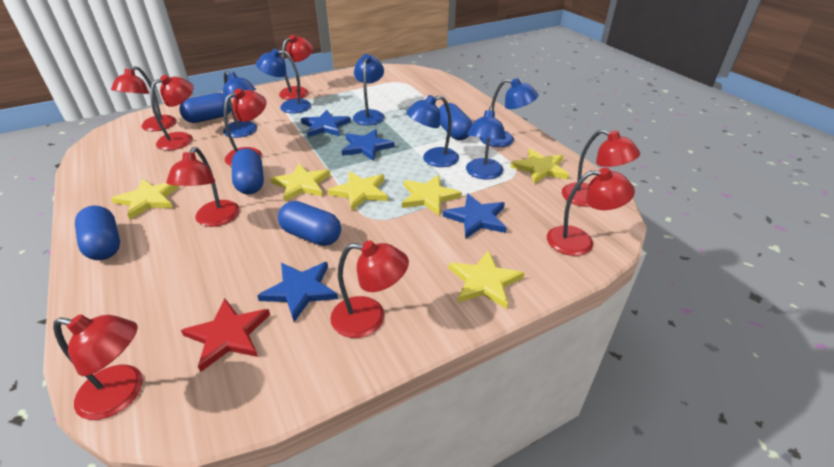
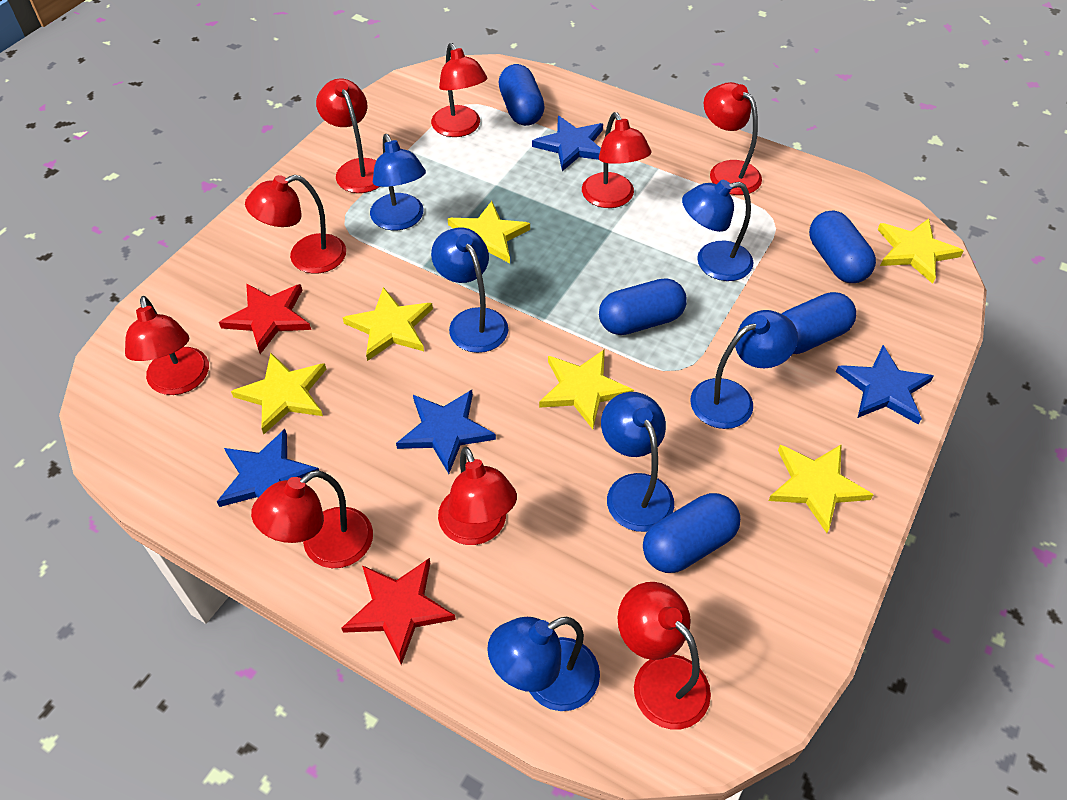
red star: 1 -> 2

